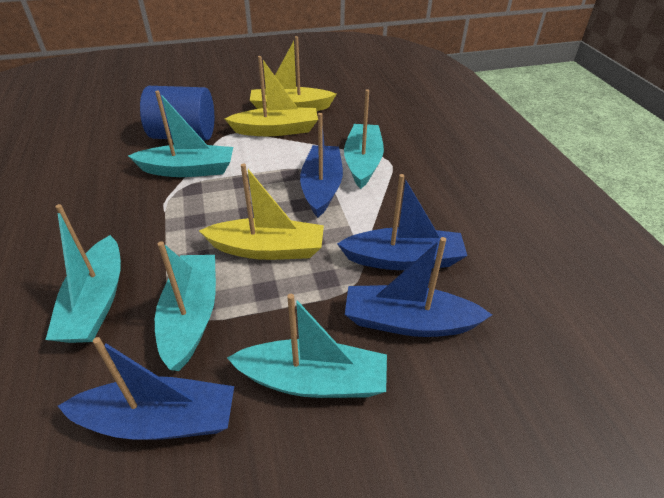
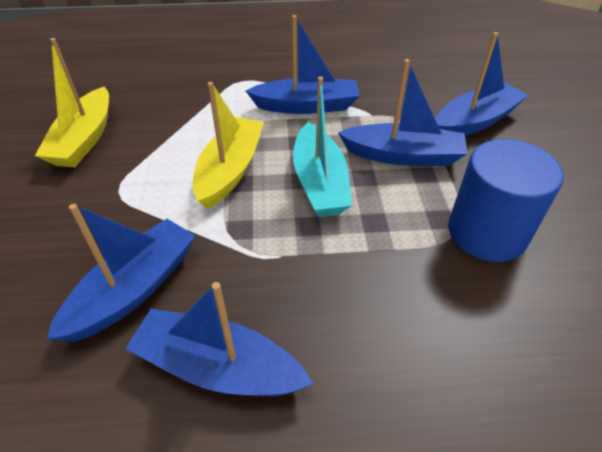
blue boat: 4 -> 5
turquoise boat: 5 -> 1
yellow boat: 3 -> 2

